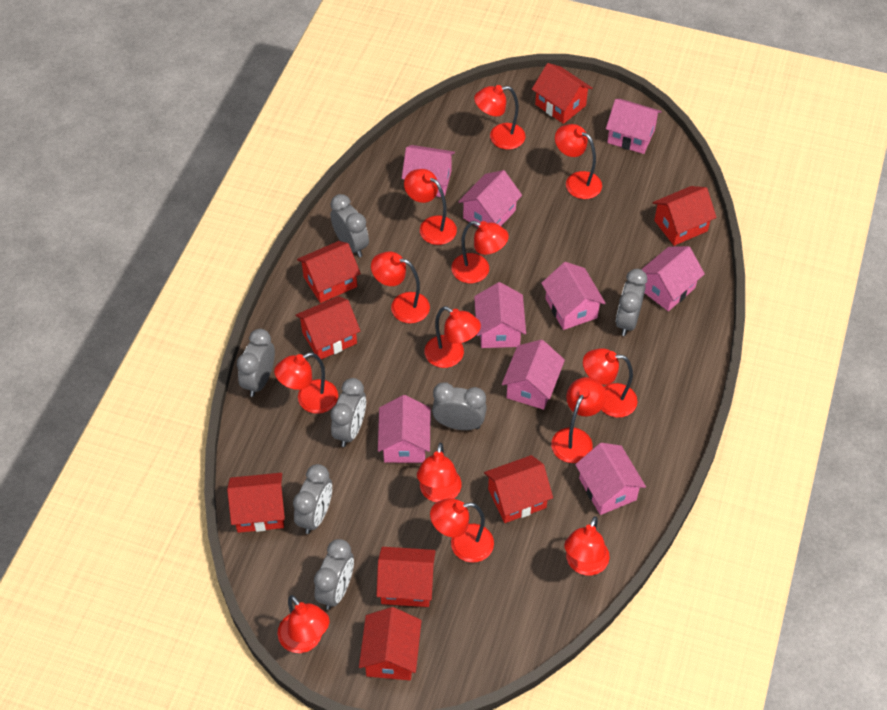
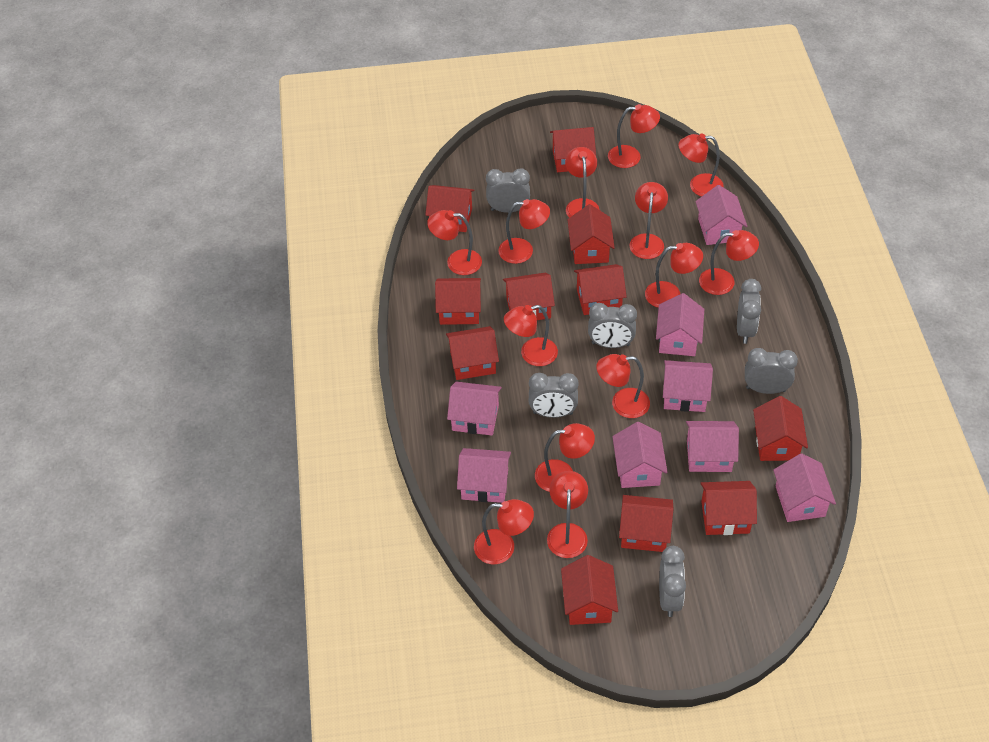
grey clock: 7 -> 6
pink house: 9 -> 8
red house: 8 -> 11

